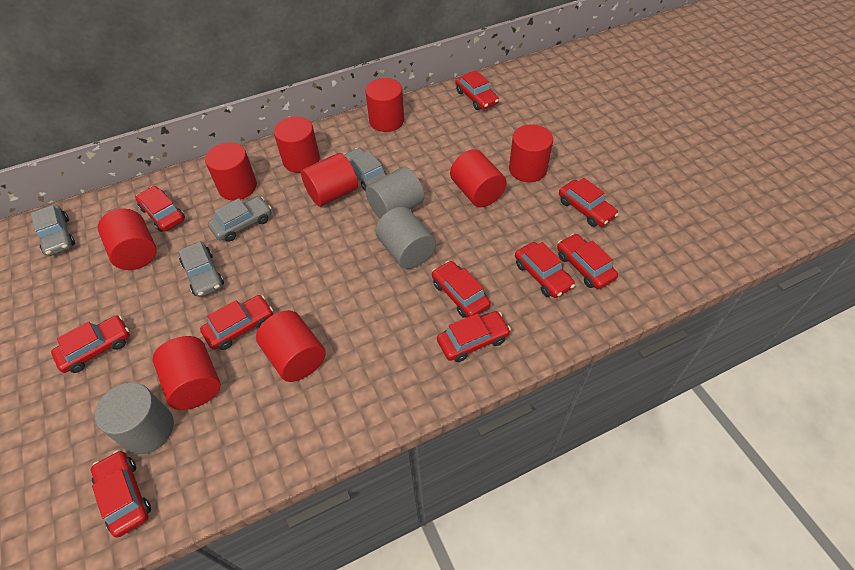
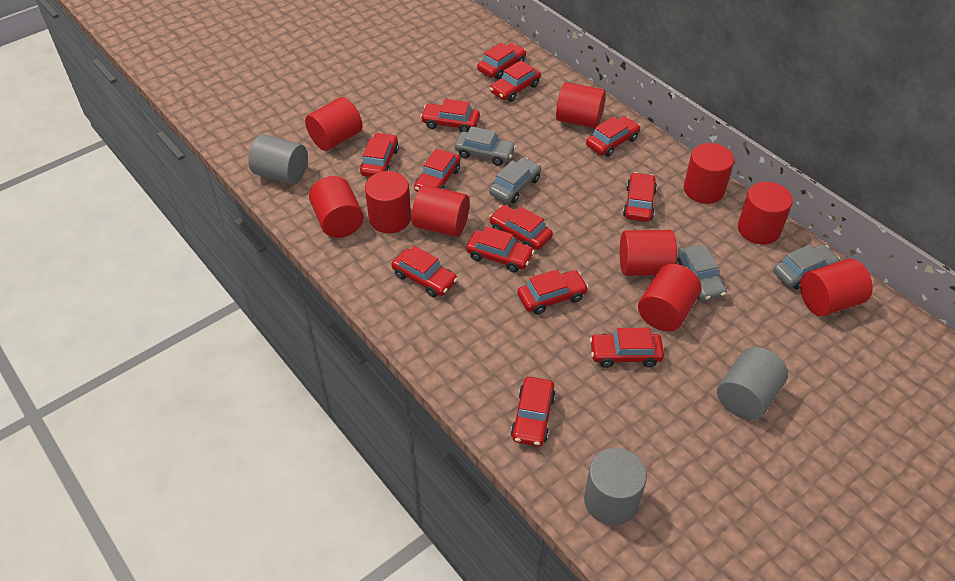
red car: 10 -> 13
red cylinder: 9 -> 10

